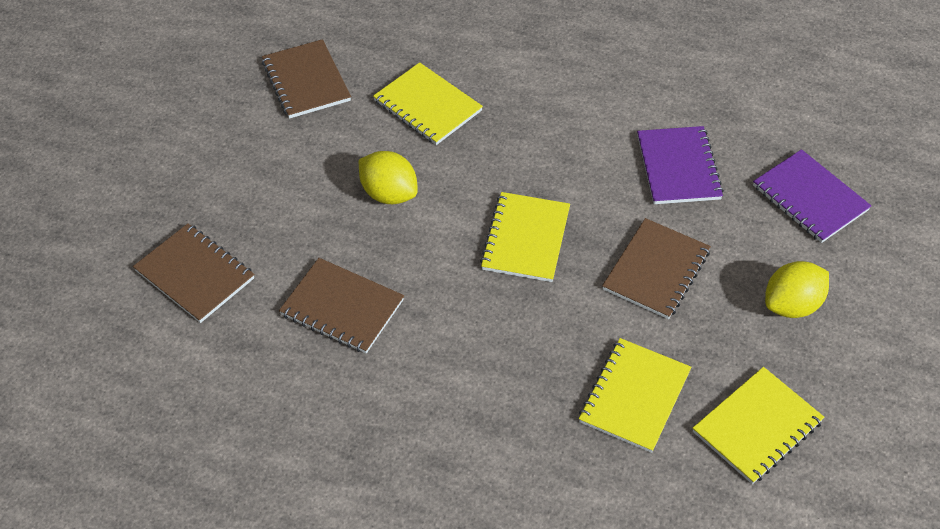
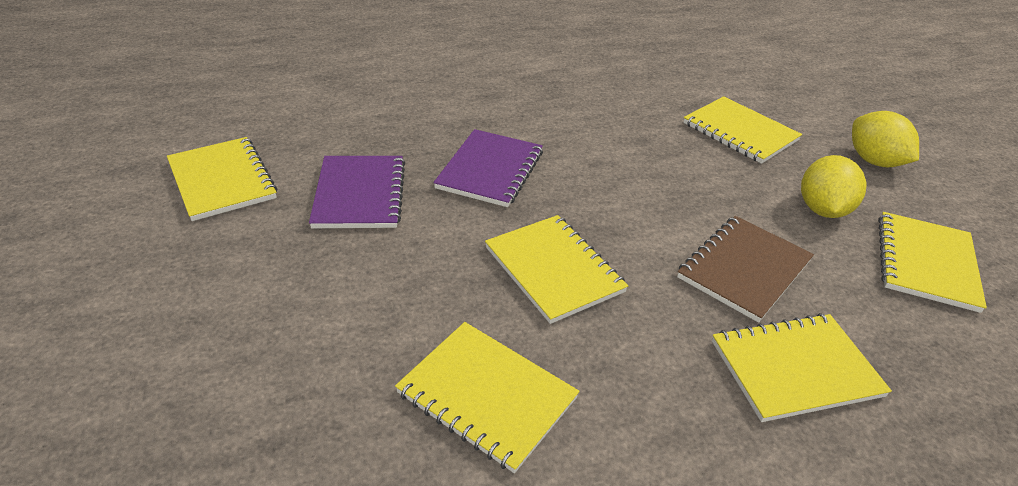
brown notebook: 4 -> 1
yellow notebook: 4 -> 6

